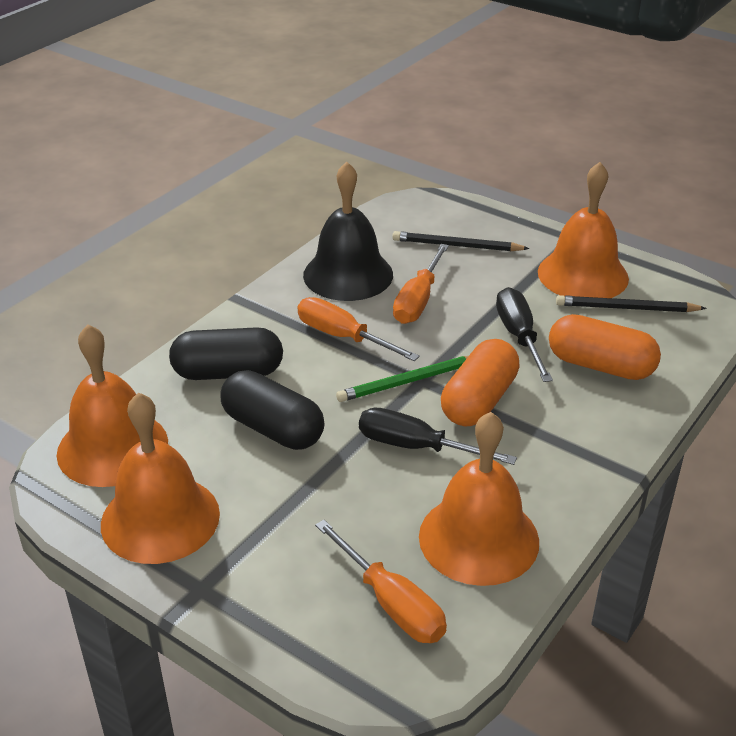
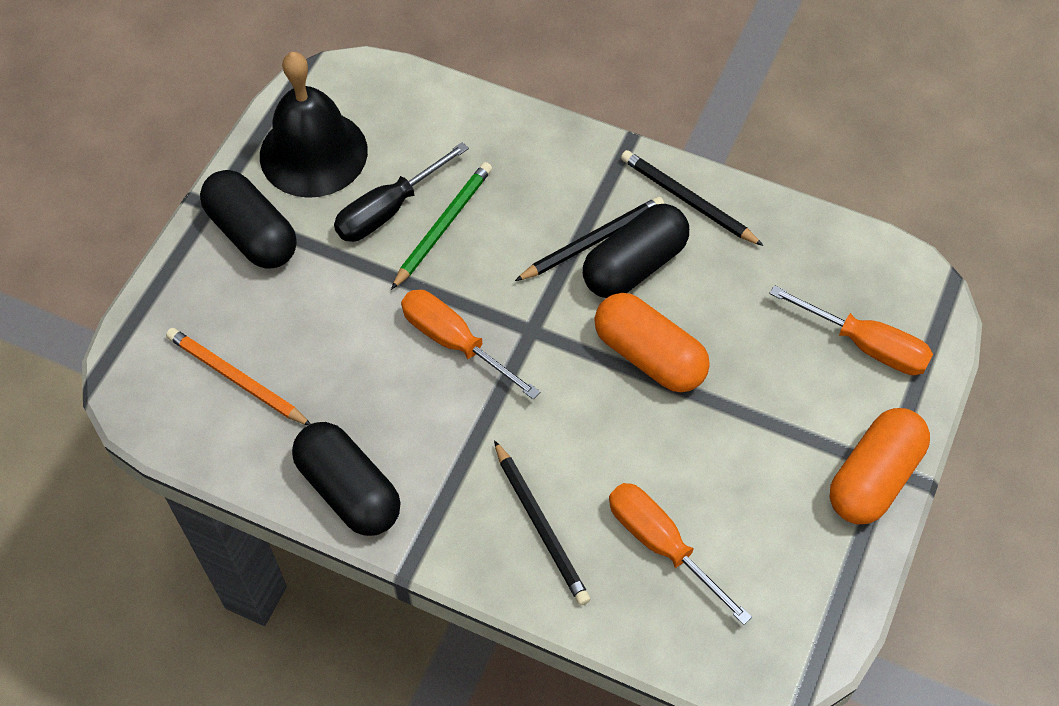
black capsule: 2 -> 3
black pencil: 2 -> 3
black screwdriver: 2 -> 1
orange bell: 4 -> 0
orange pencil: 0 -> 1

